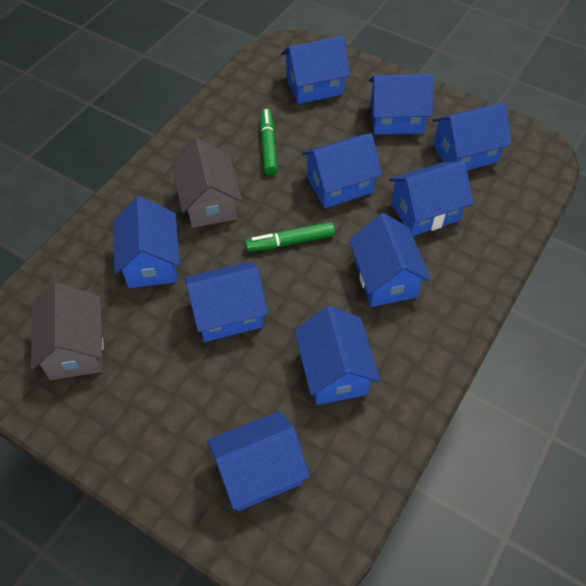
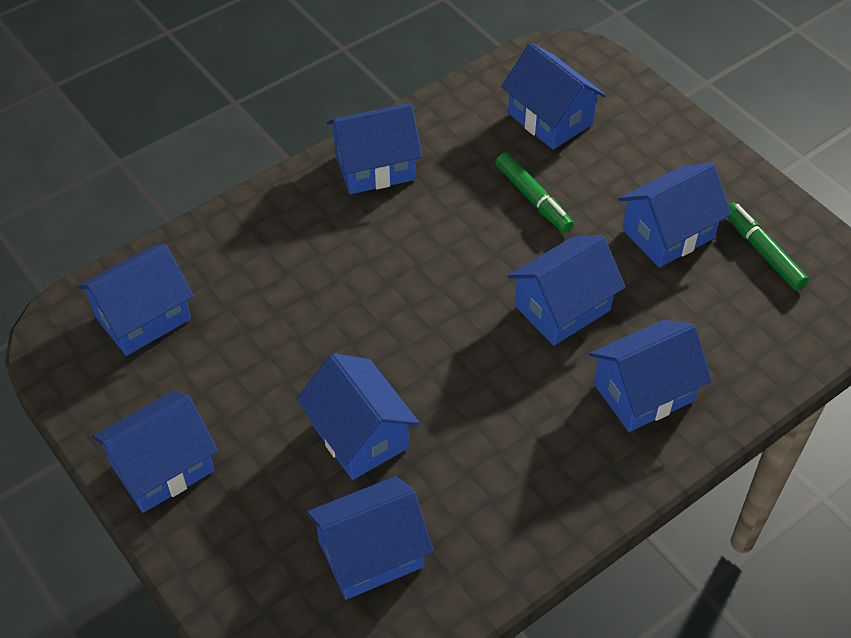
blue house: 10 -> 9
grey house: 2 -> 0

